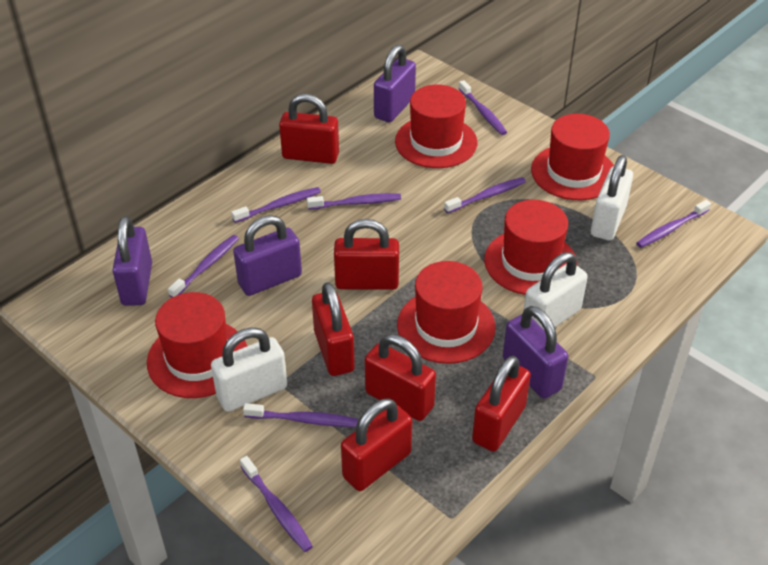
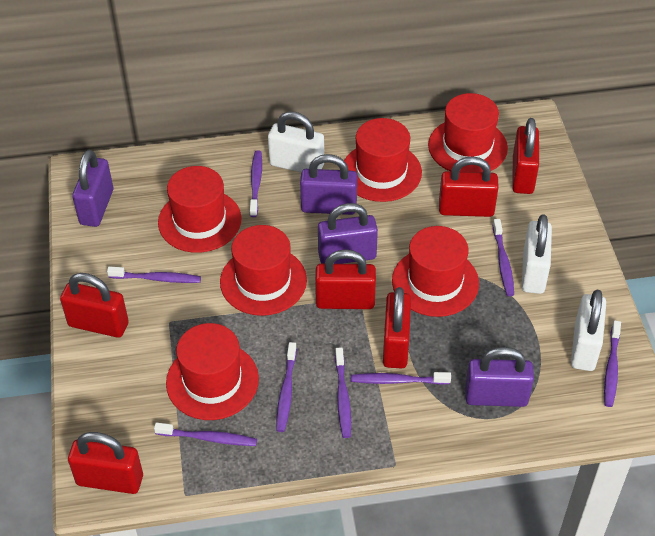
red hat: 5 -> 6

